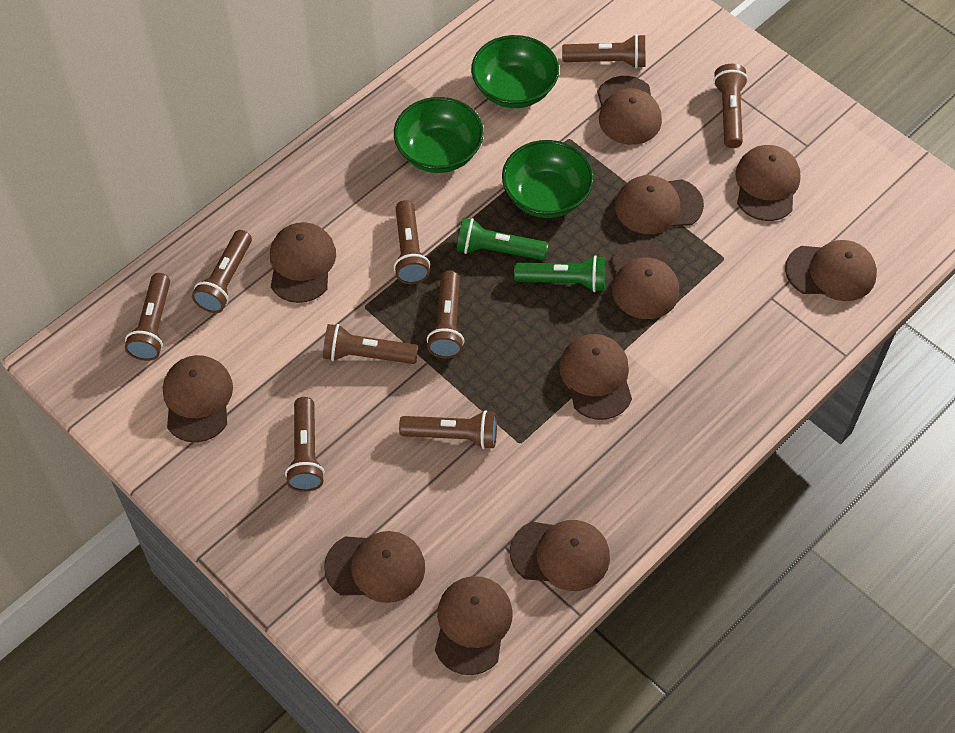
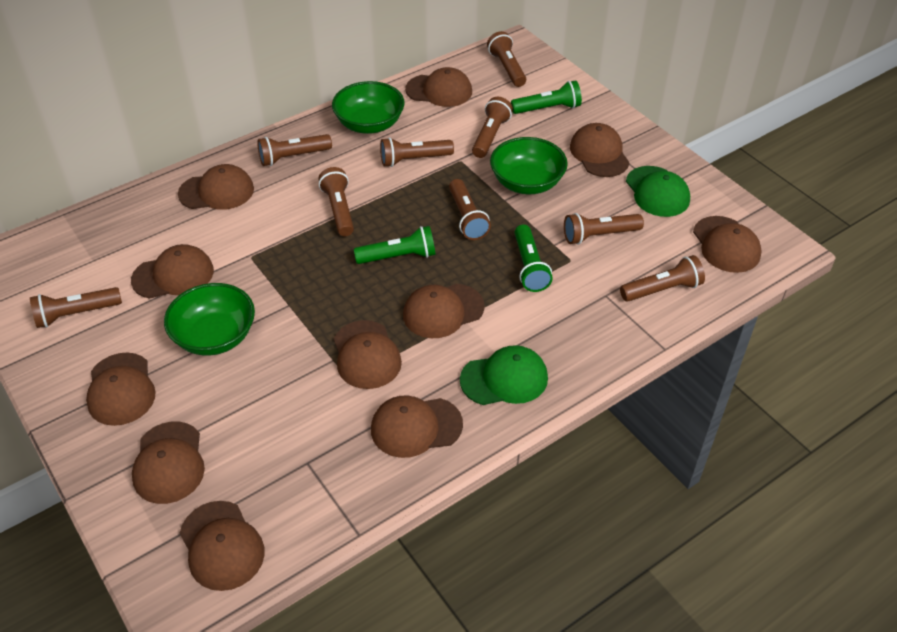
green cap: 0 -> 2
green flashlight: 2 -> 3

